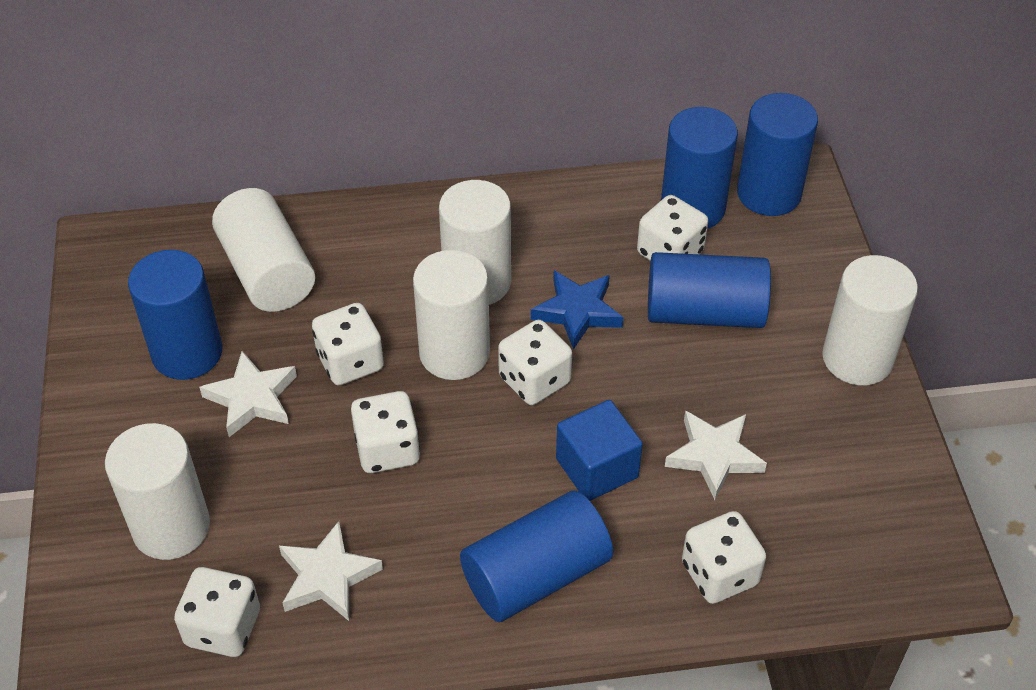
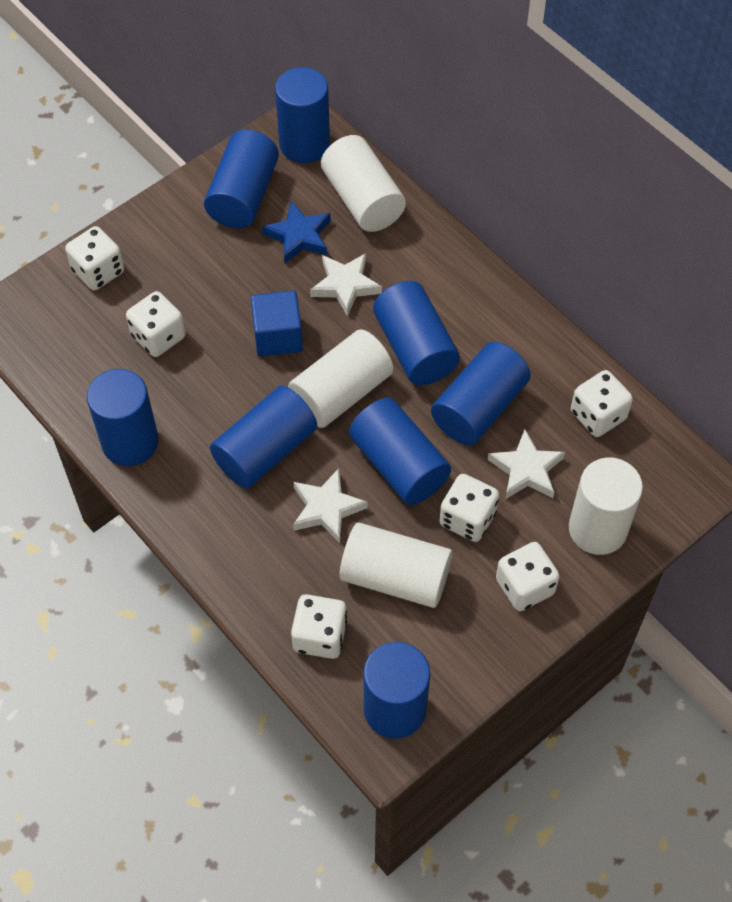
blue cylinder: 5 -> 8
white cylinder: 5 -> 4

